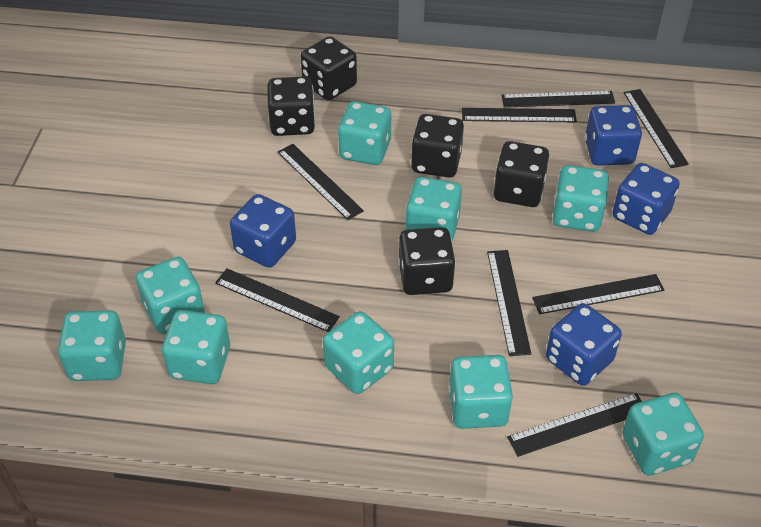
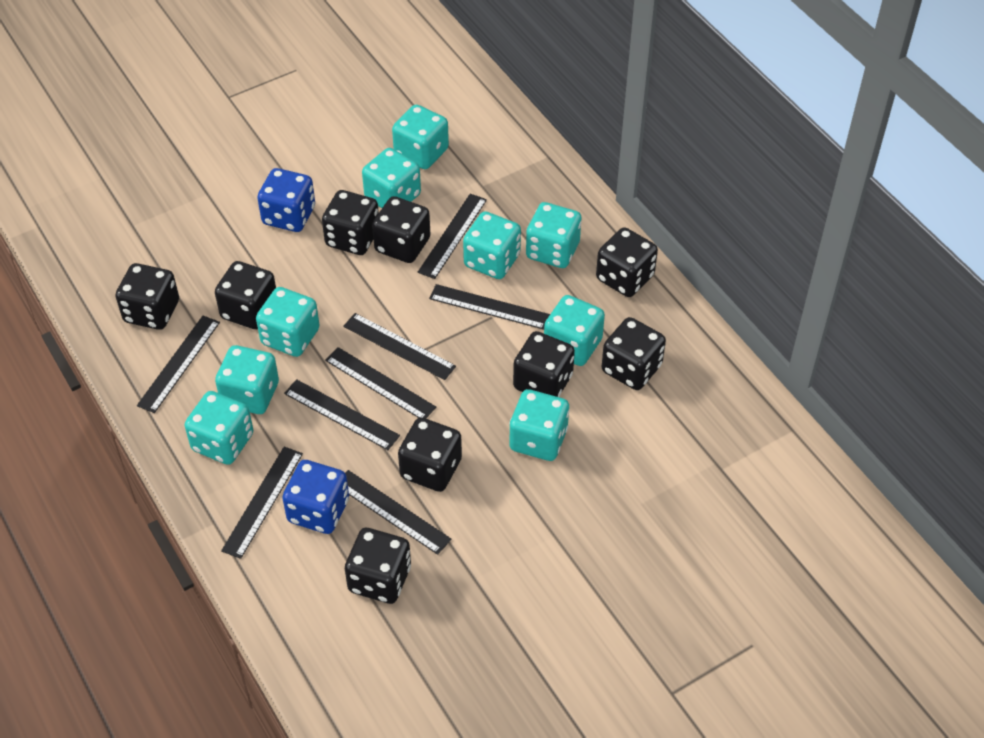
black dice: 5 -> 9
blue dice: 4 -> 2

